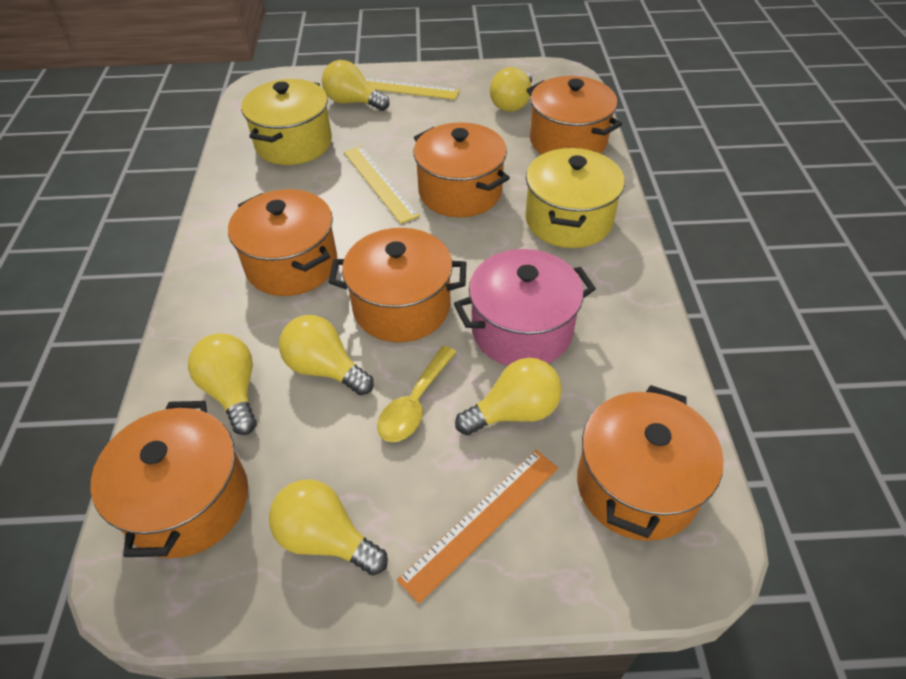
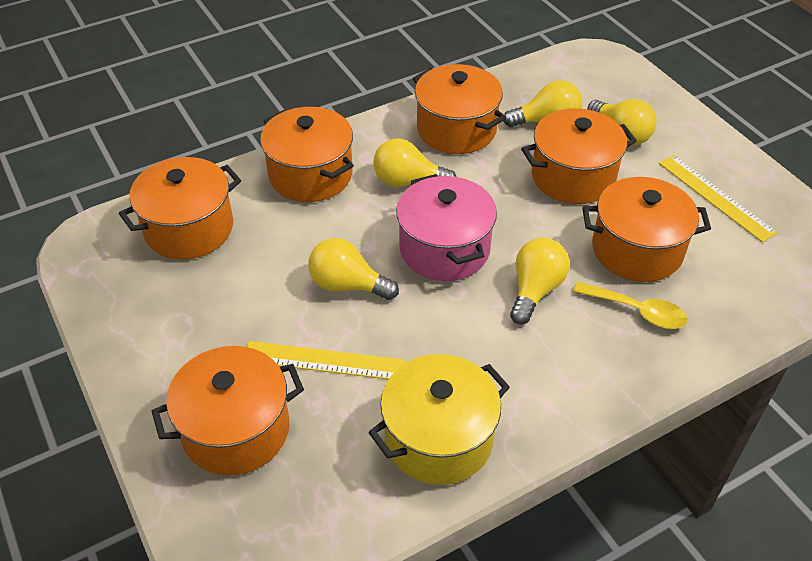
orange ruler: 1 -> 0
yellow light bulb: 6 -> 5
yellow pot: 2 -> 1

